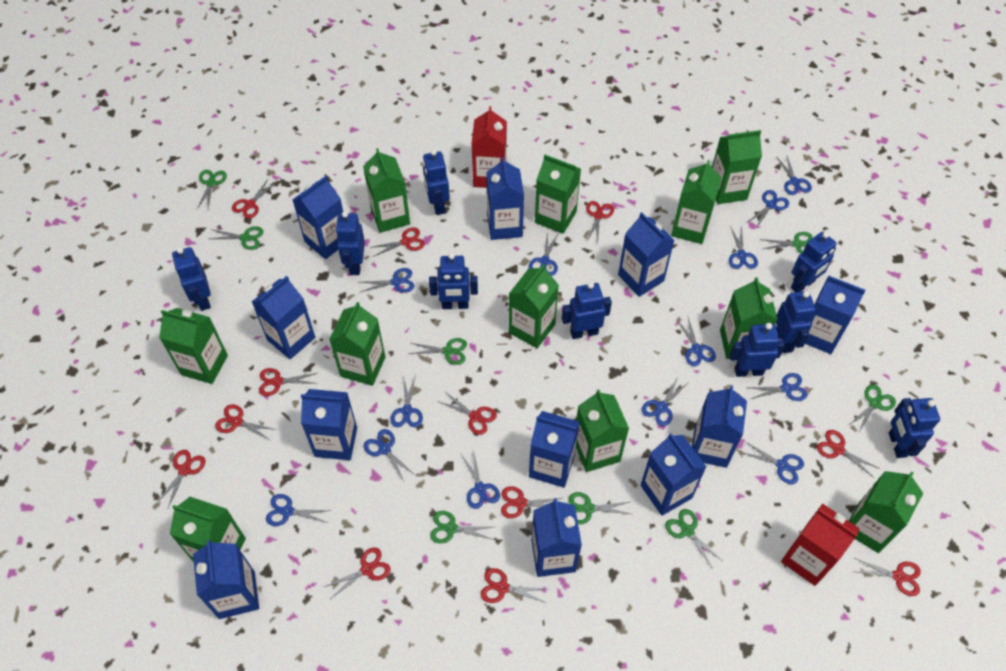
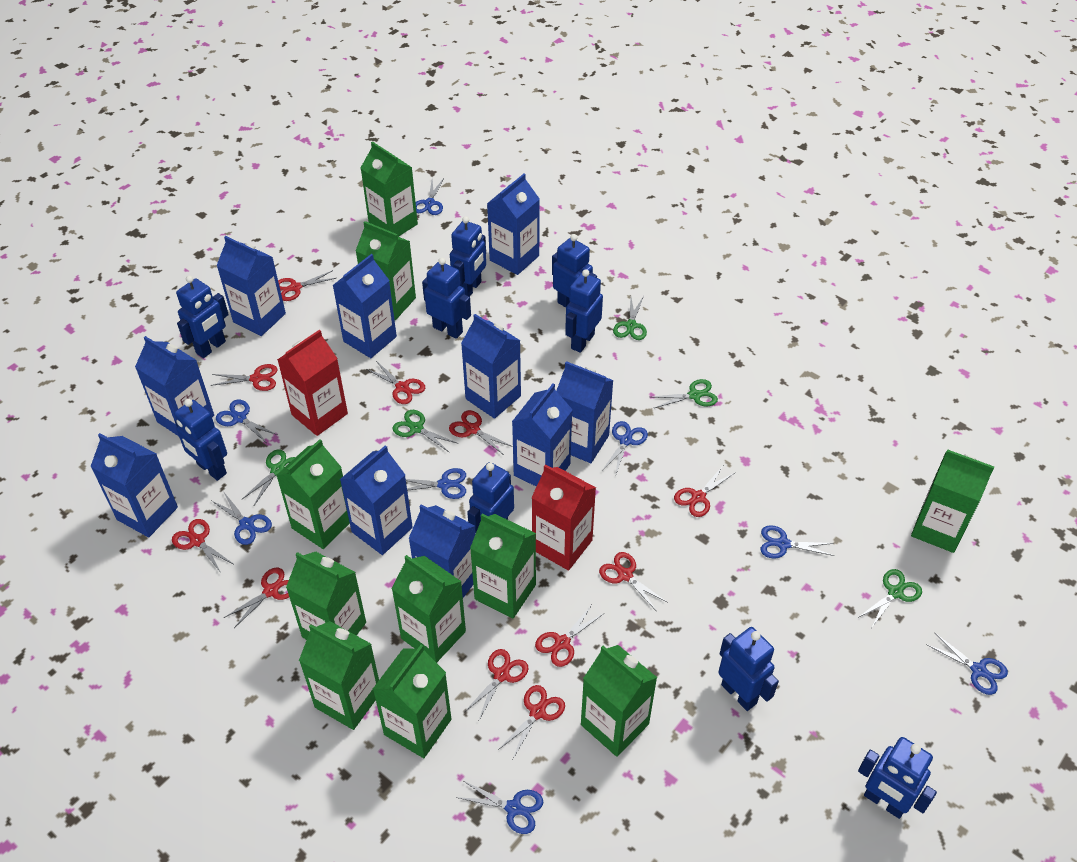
blue carton: 11 -> 10
blue scissors: 13 -> 8
green carton: 11 -> 10
green scissors: 8 -> 5
red scissors: 12 -> 11

